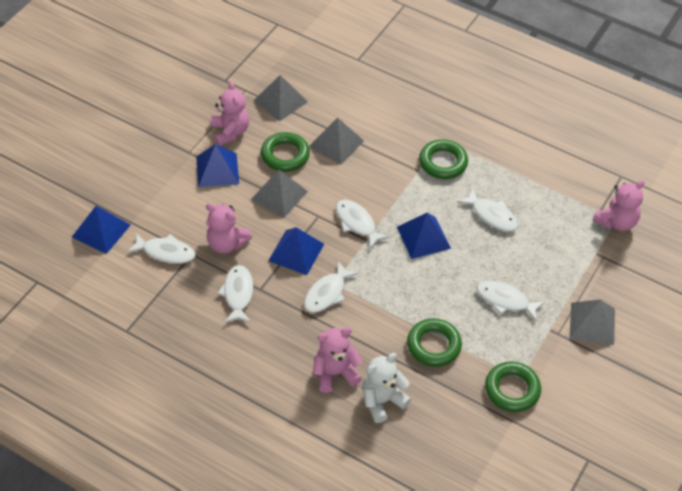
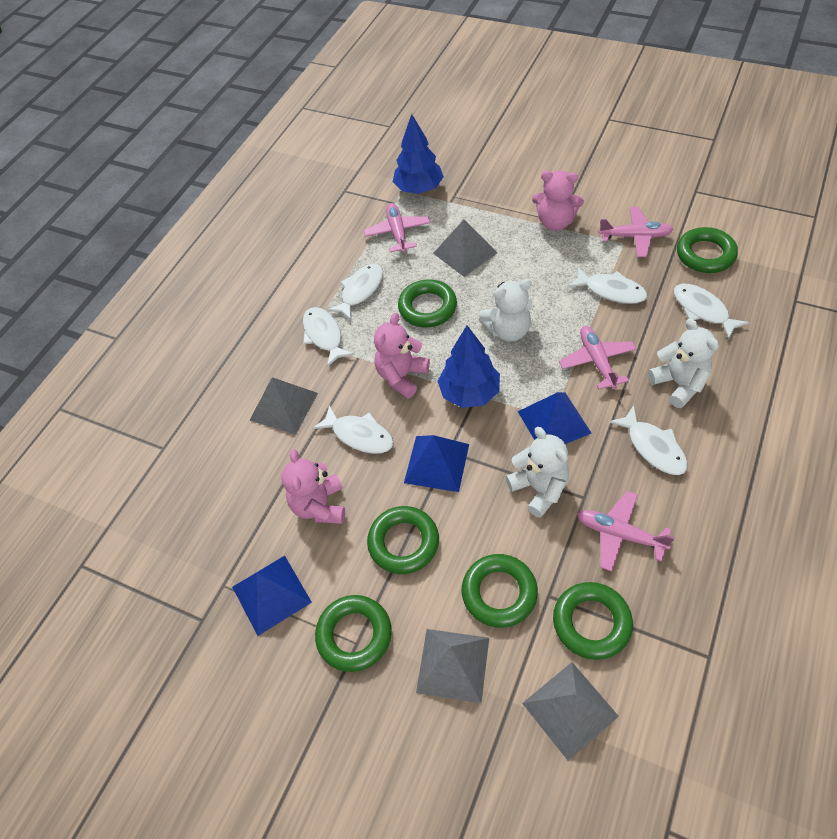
blue pyramid: 4 -> 3
blue tree: 0 -> 2
green ring: 4 -> 6
pink plane: 0 -> 4
pink teddy bear: 4 -> 3
white teddy bear: 1 -> 3

